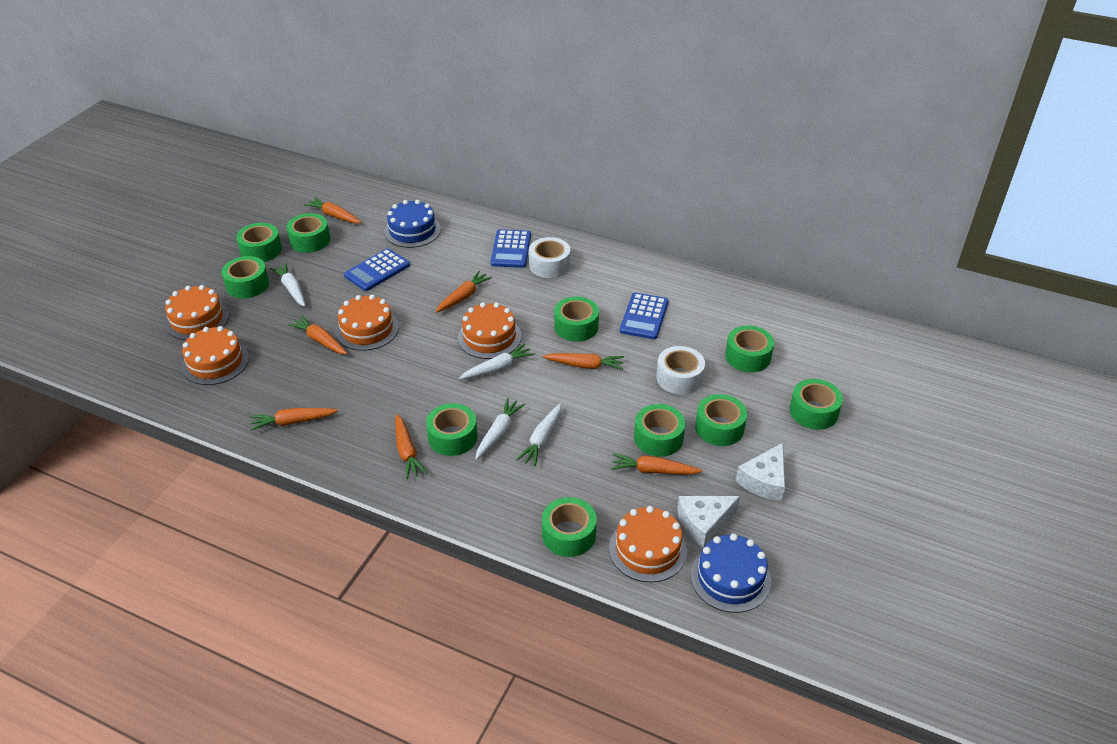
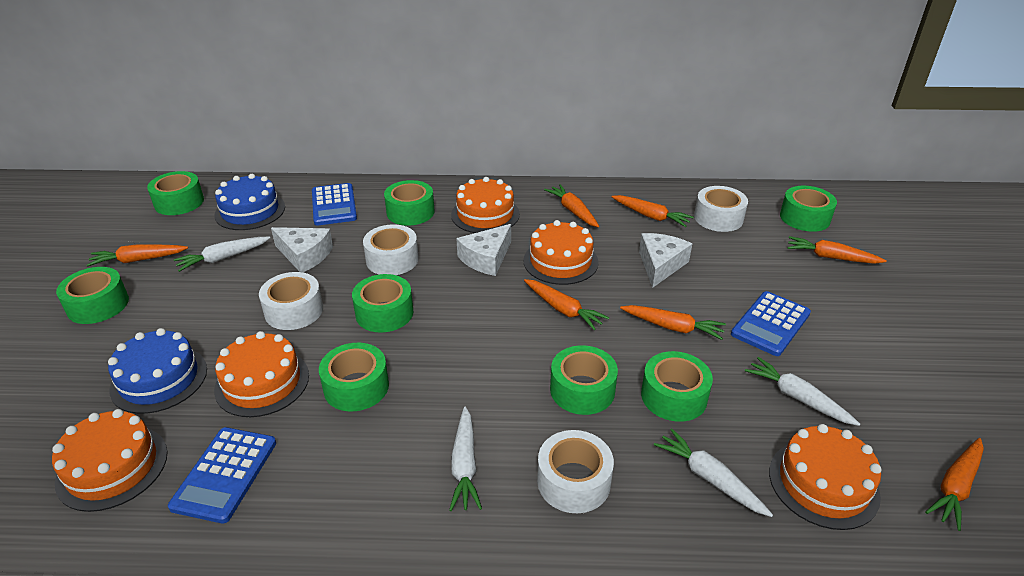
green tape: 10 -> 8
white cheese: 2 -> 3
white tape: 2 -> 4

